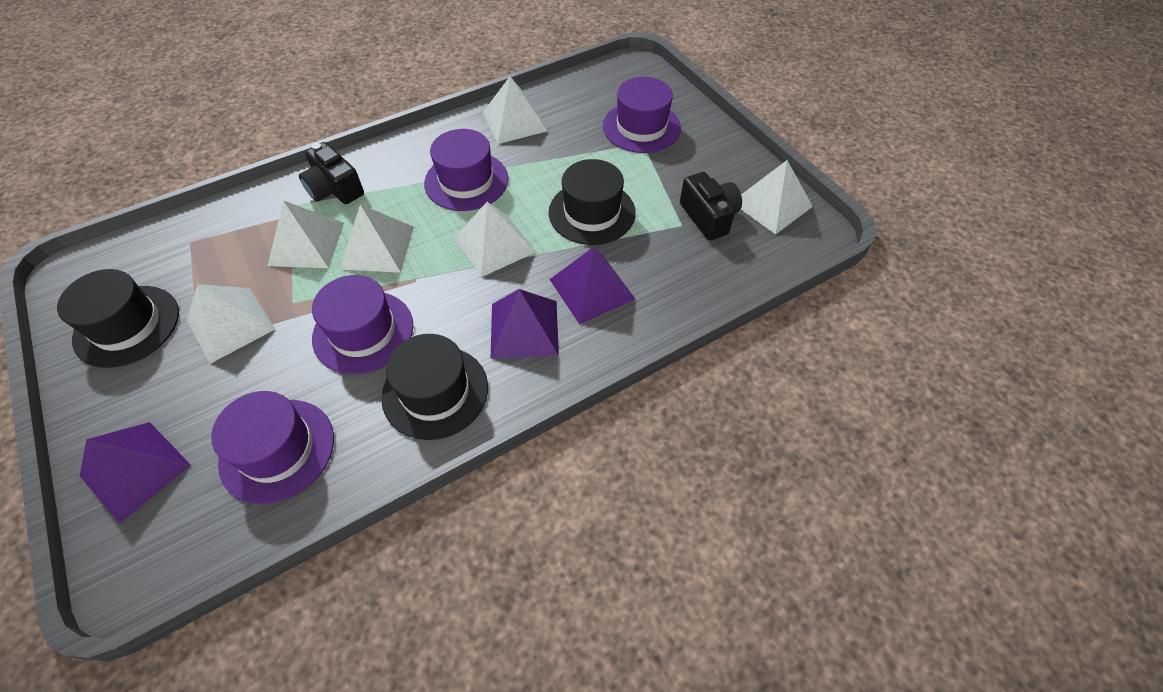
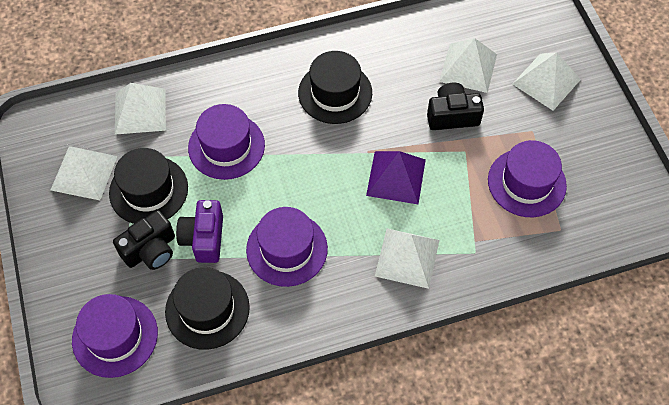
purple camera: 0 -> 1
purple pyramid: 3 -> 1
white pyramid: 6 -> 5

